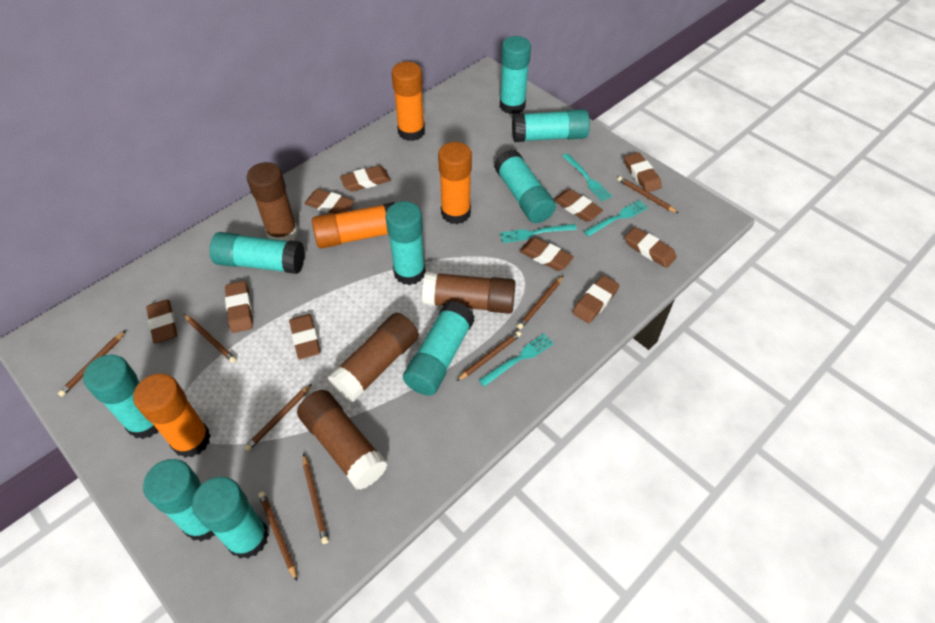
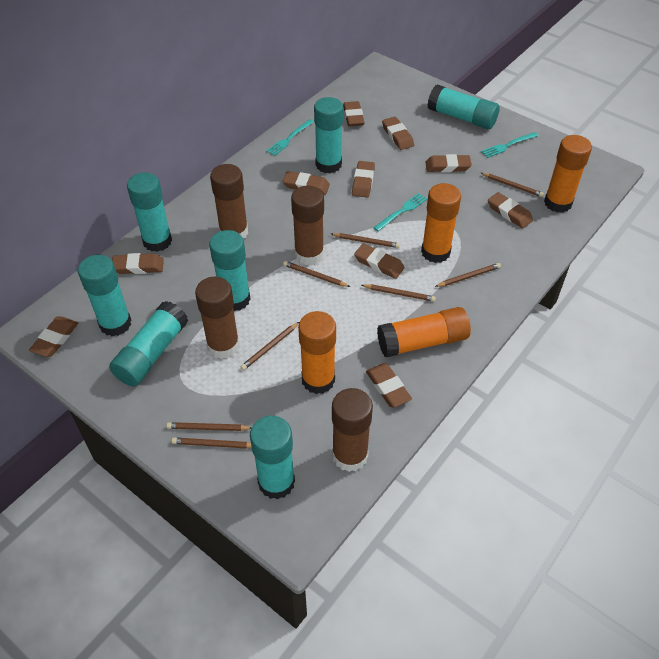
turquoise fork: 4 -> 3
turquoise glue stick: 9 -> 7

